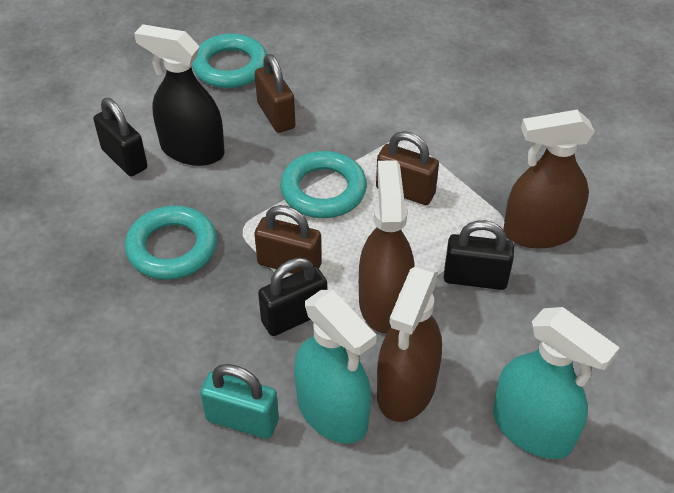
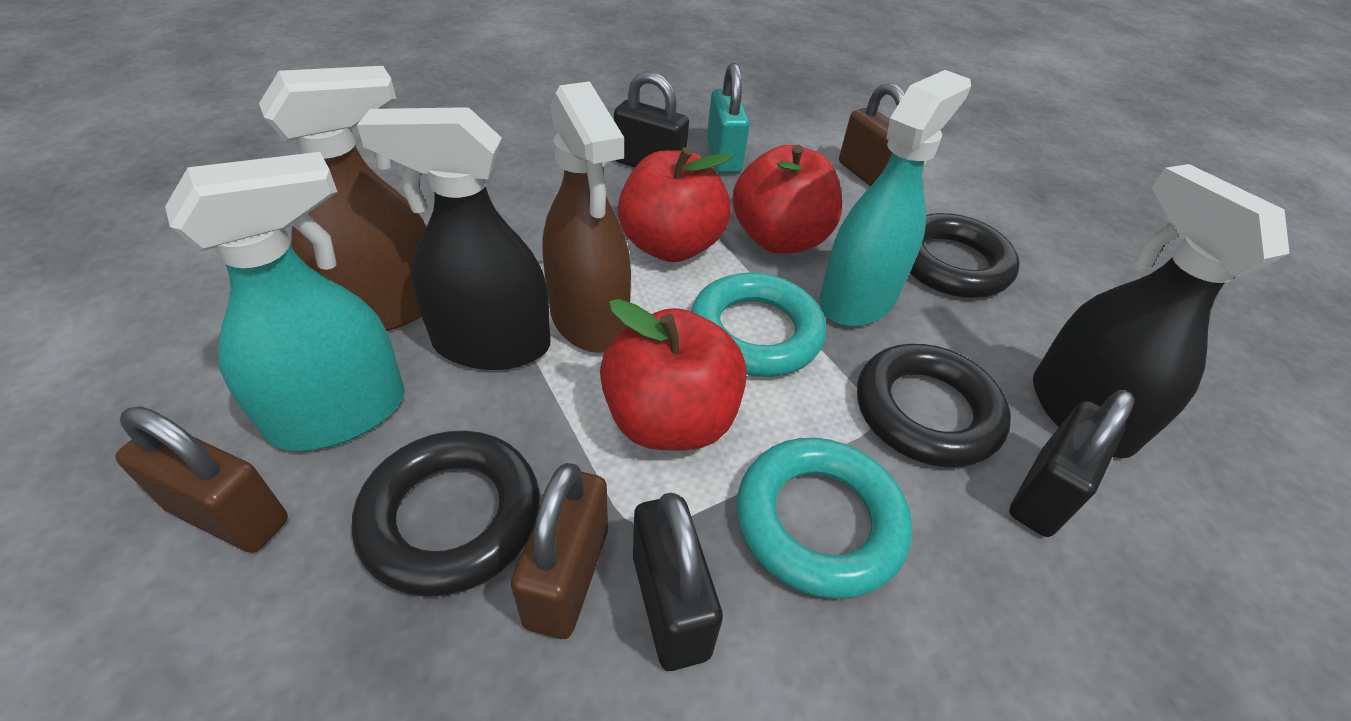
black ring: 0 -> 3
black spray bottle: 1 -> 2
brown spray bottle: 3 -> 2
red apple: 0 -> 3
turquoise ring: 3 -> 2

